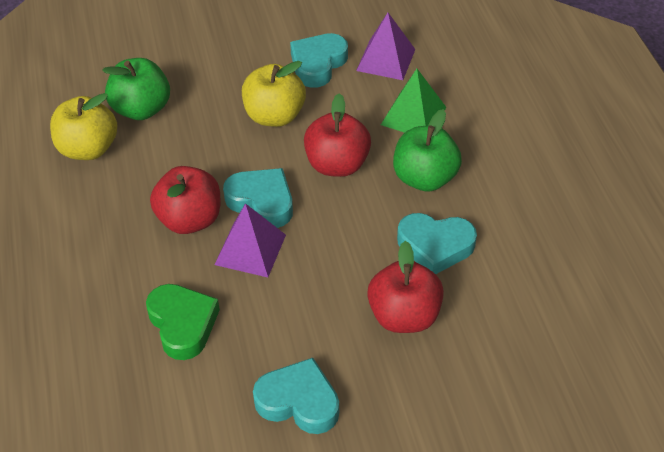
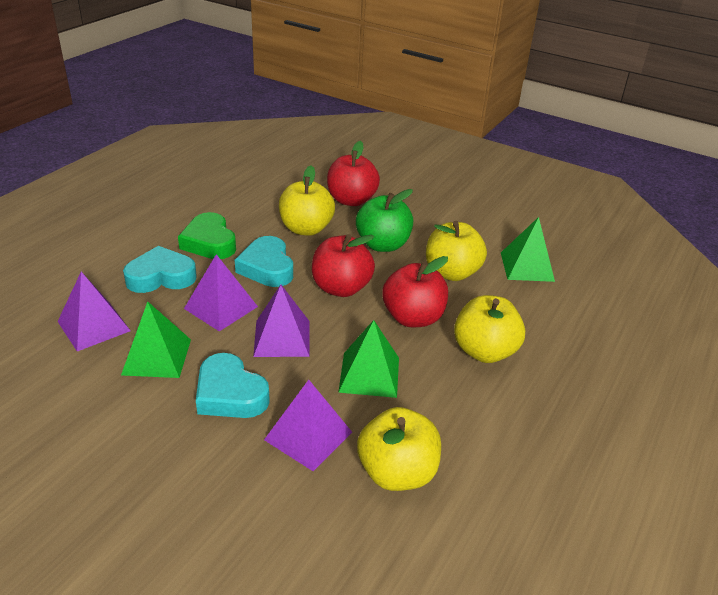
green apple: 2 -> 1
green pyramid: 1 -> 3
purple pyramid: 2 -> 4
turquoise heart: 4 -> 3
yellow apple: 2 -> 4

